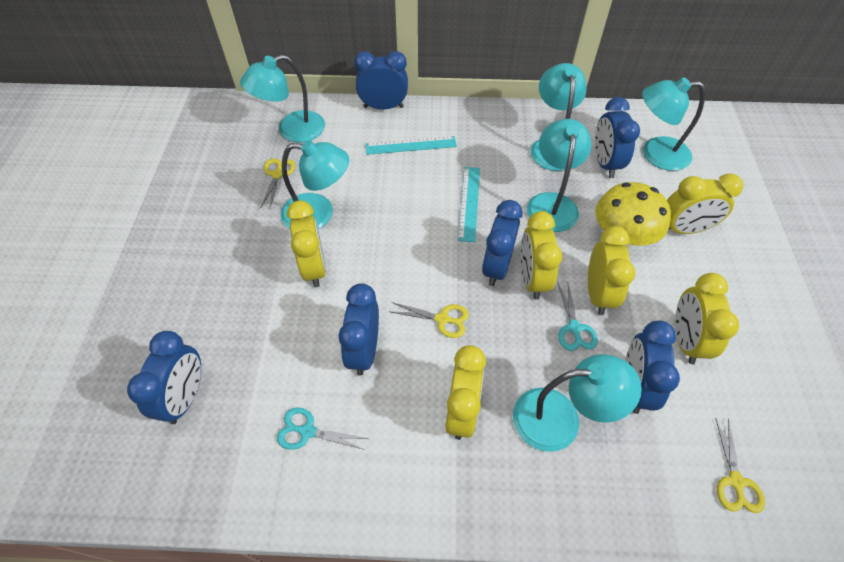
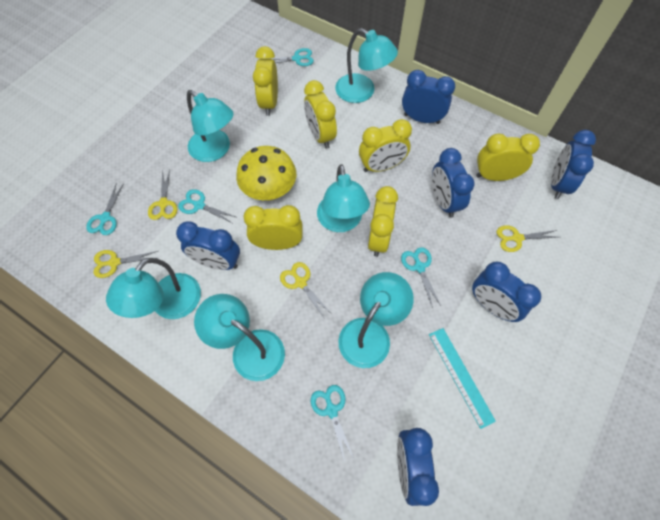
turquoise ruler: 2 -> 1
turquoise scissors: 2 -> 5
yellow scissors: 3 -> 4

